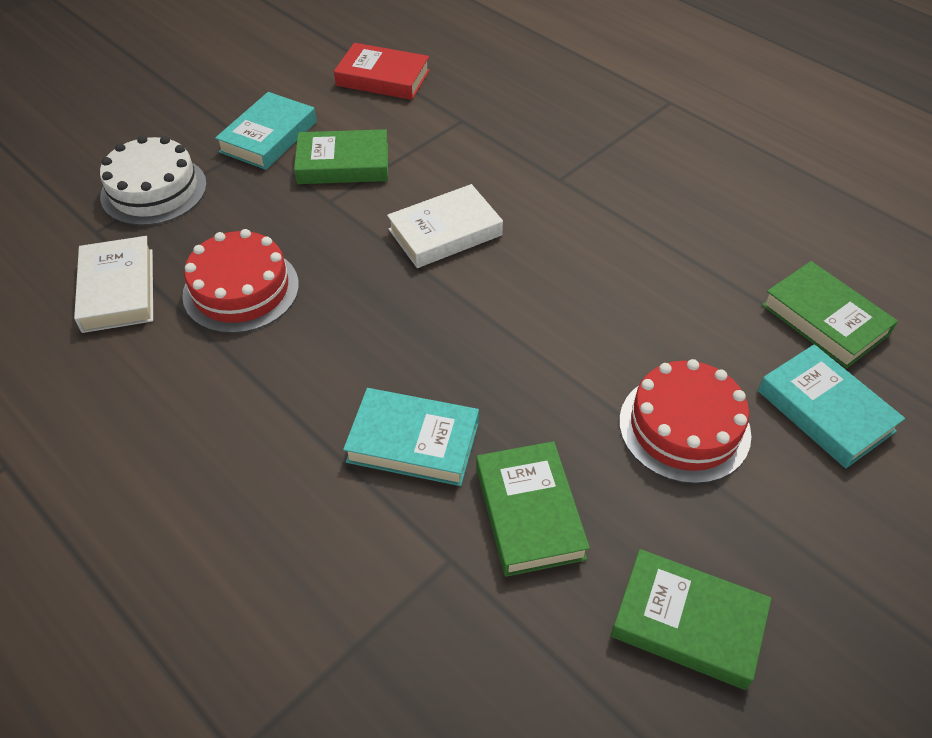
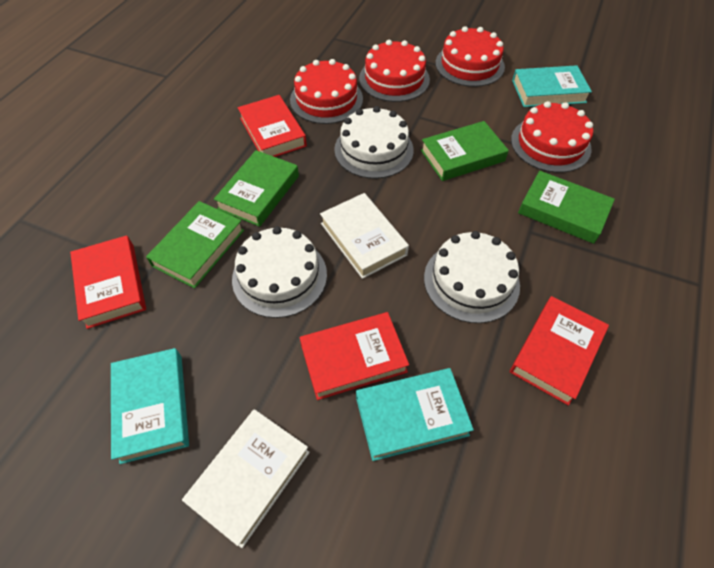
red book: 1 -> 4
red cake: 2 -> 4
white cake: 1 -> 3

